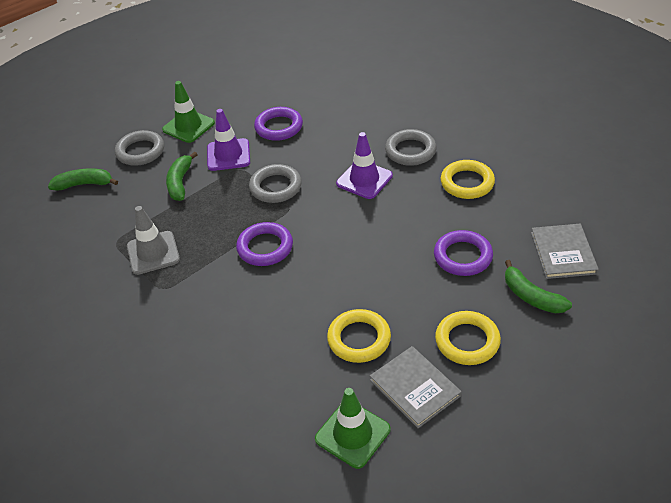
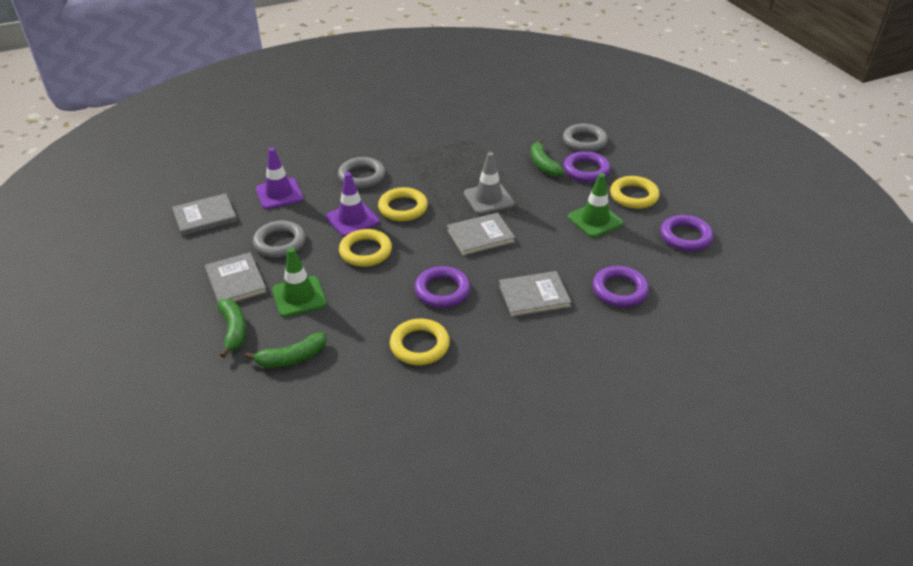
grey book: 2 -> 4
purple ring: 3 -> 4
yellow ring: 3 -> 4

